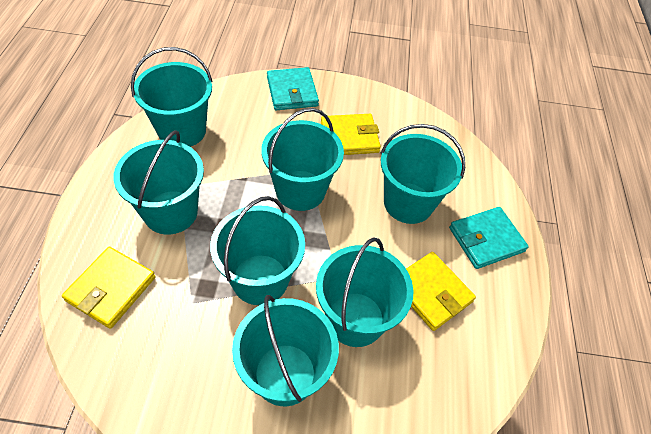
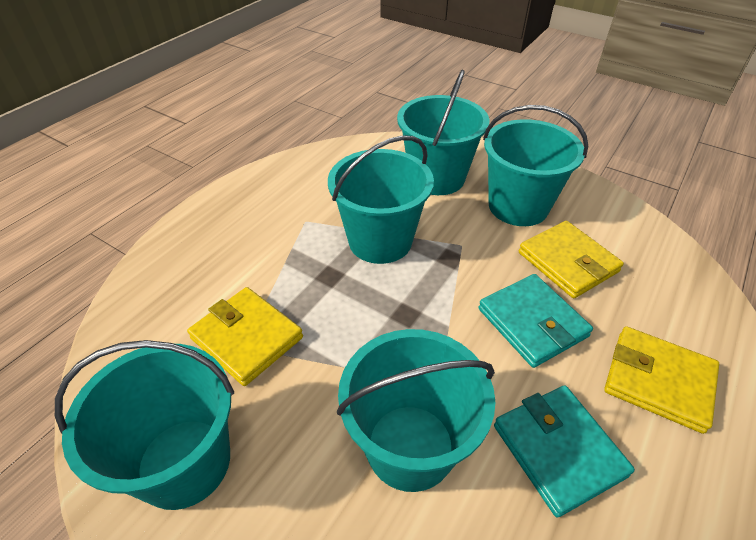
turquoise bucket: 7 -> 5

